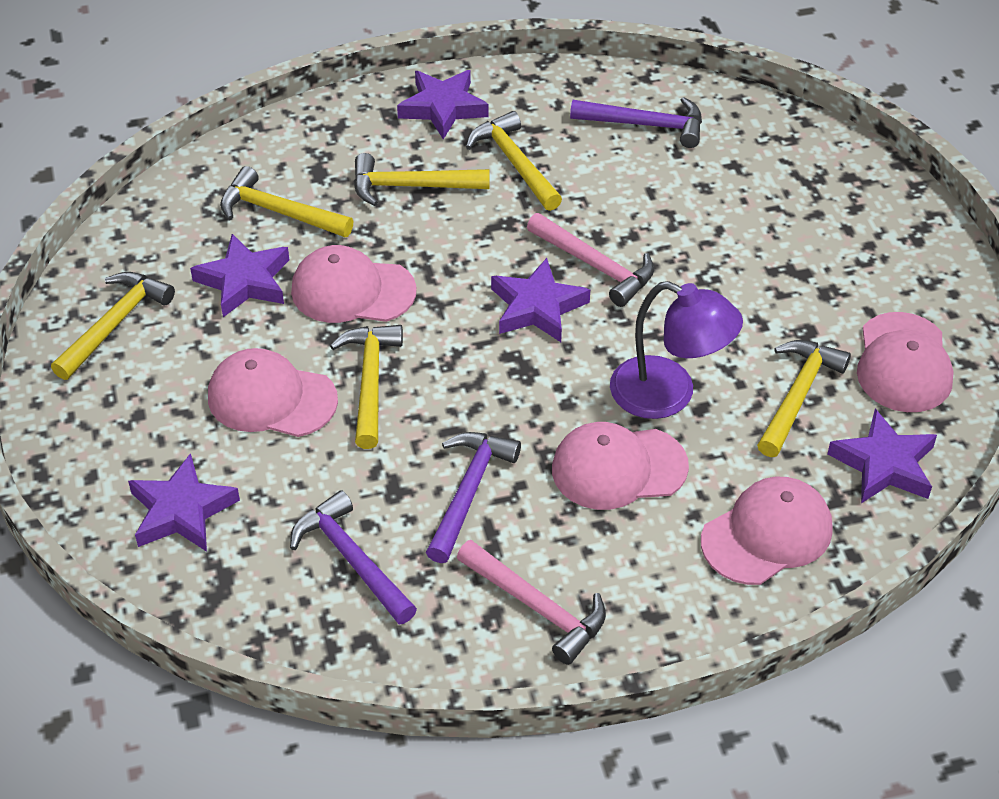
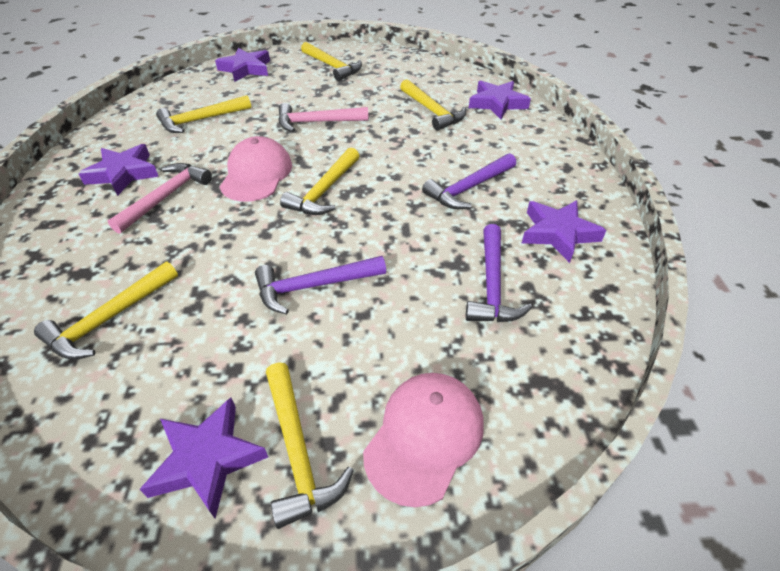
pink cap: 5 -> 2
purple lamp: 1 -> 0

